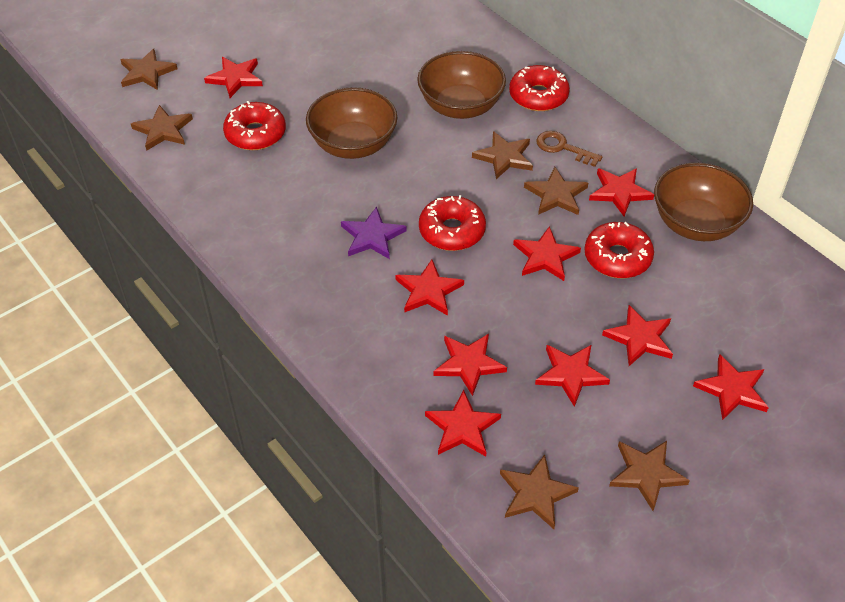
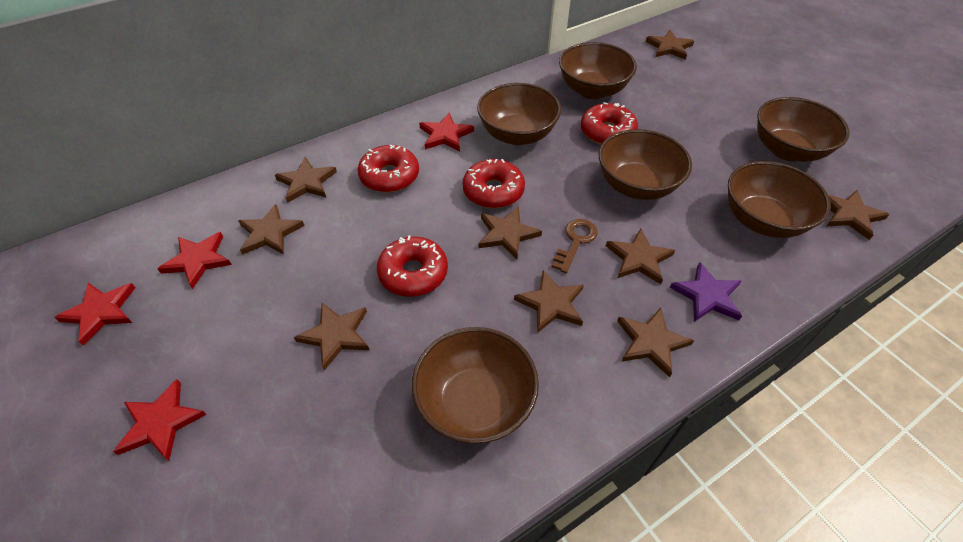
brown bowl: 3 -> 6
brown star: 6 -> 9
red star: 9 -> 4

